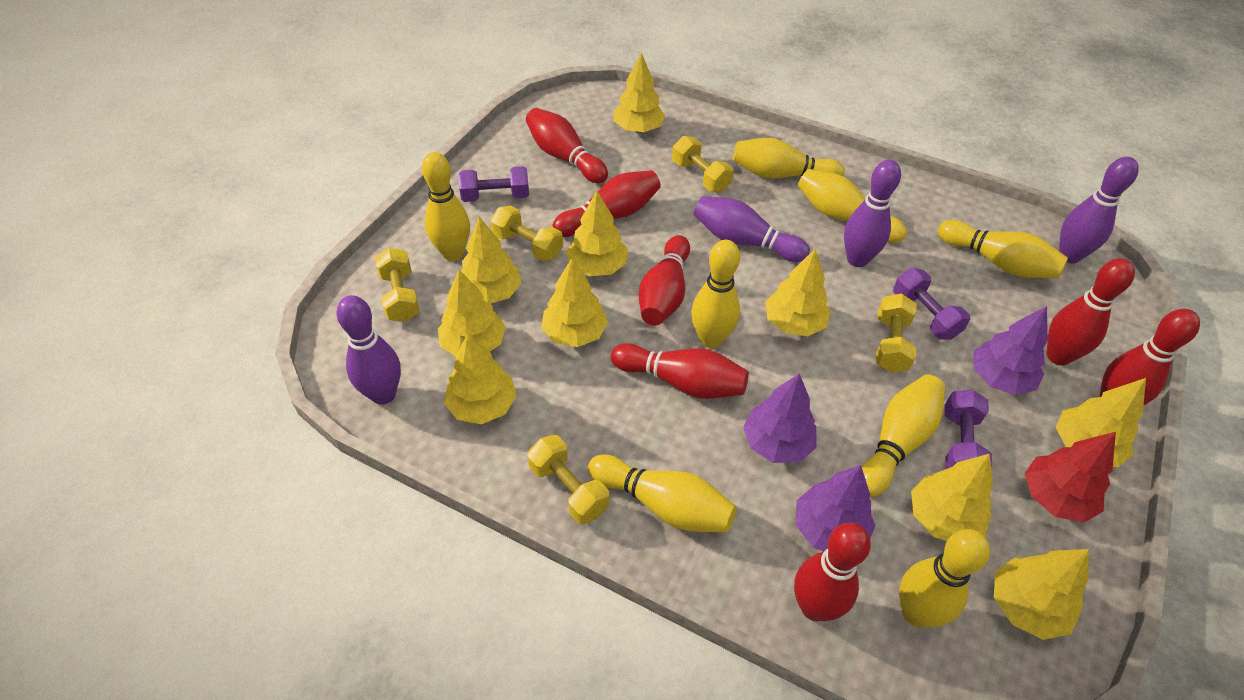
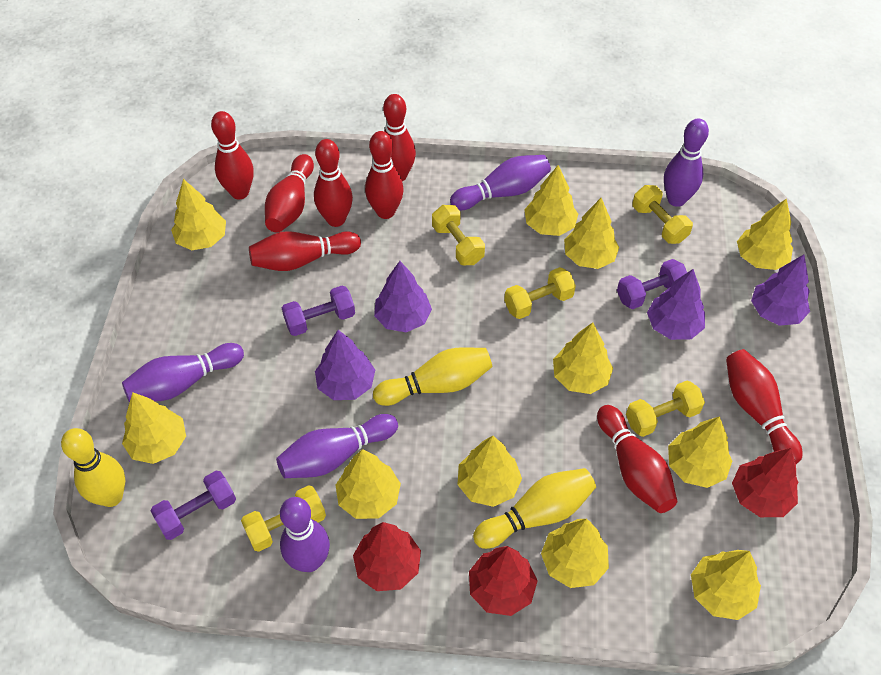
purple bowling pin: 4 -> 5
purple tree: 3 -> 4
red bowling pin: 7 -> 8
red tree: 1 -> 3
yellow bowling pin: 8 -> 3
yellow tree: 10 -> 11

